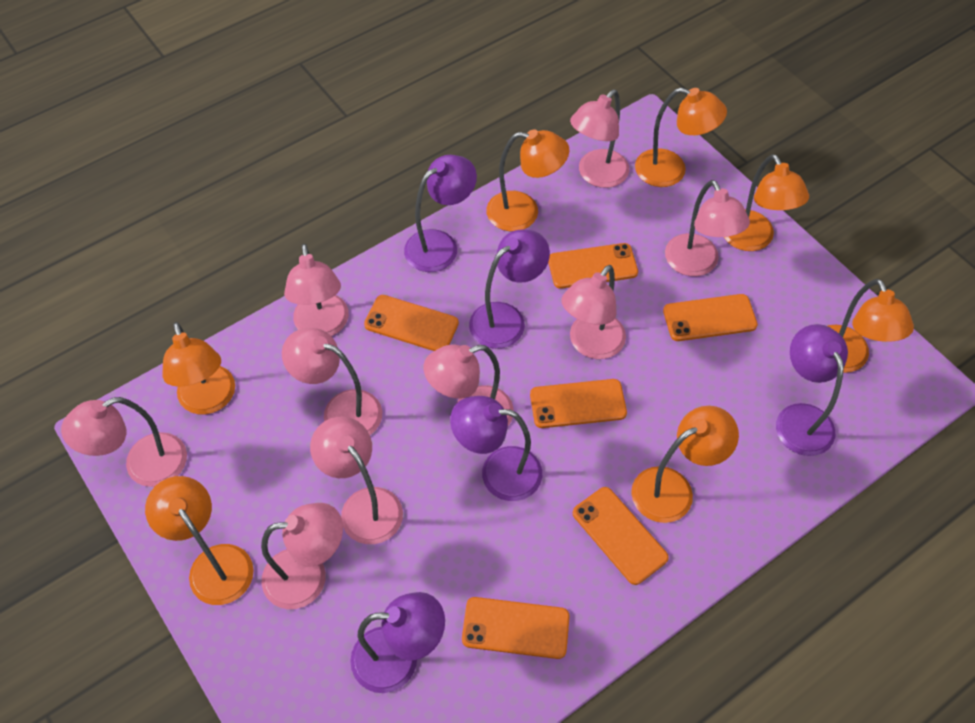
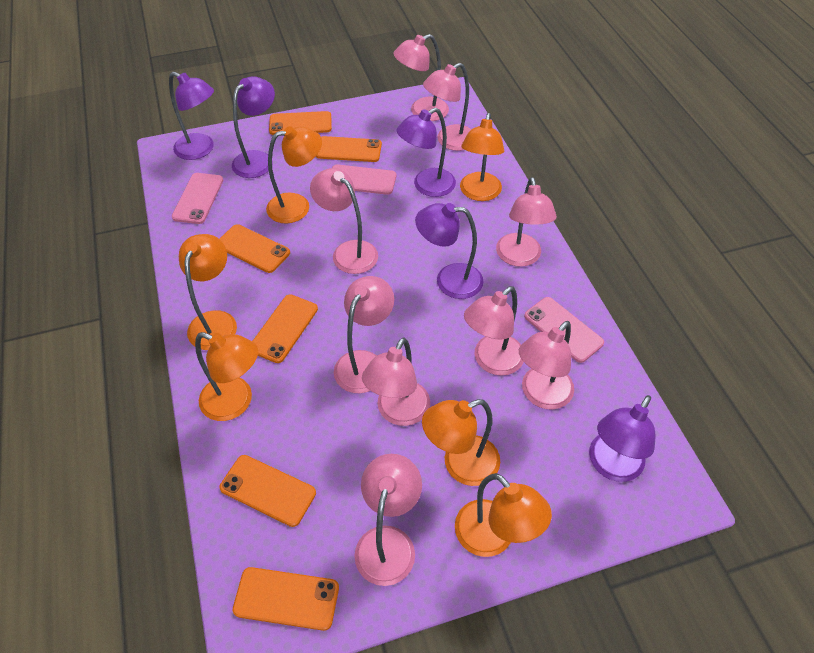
orange lamp: 7 -> 6
pink phone: 0 -> 3

